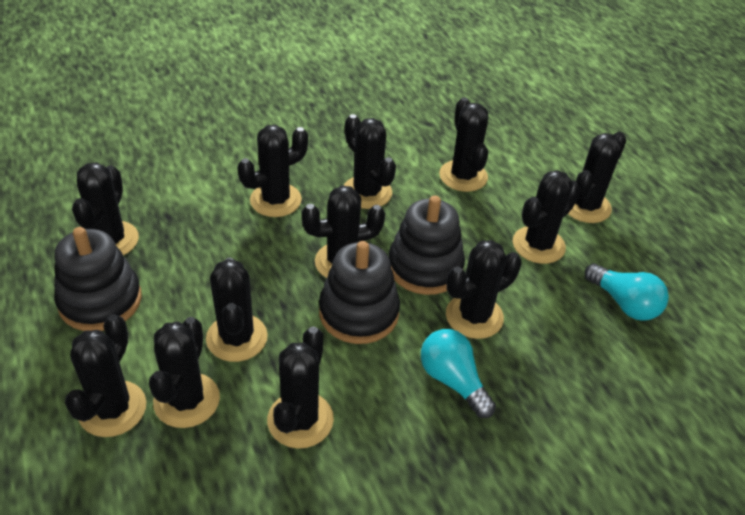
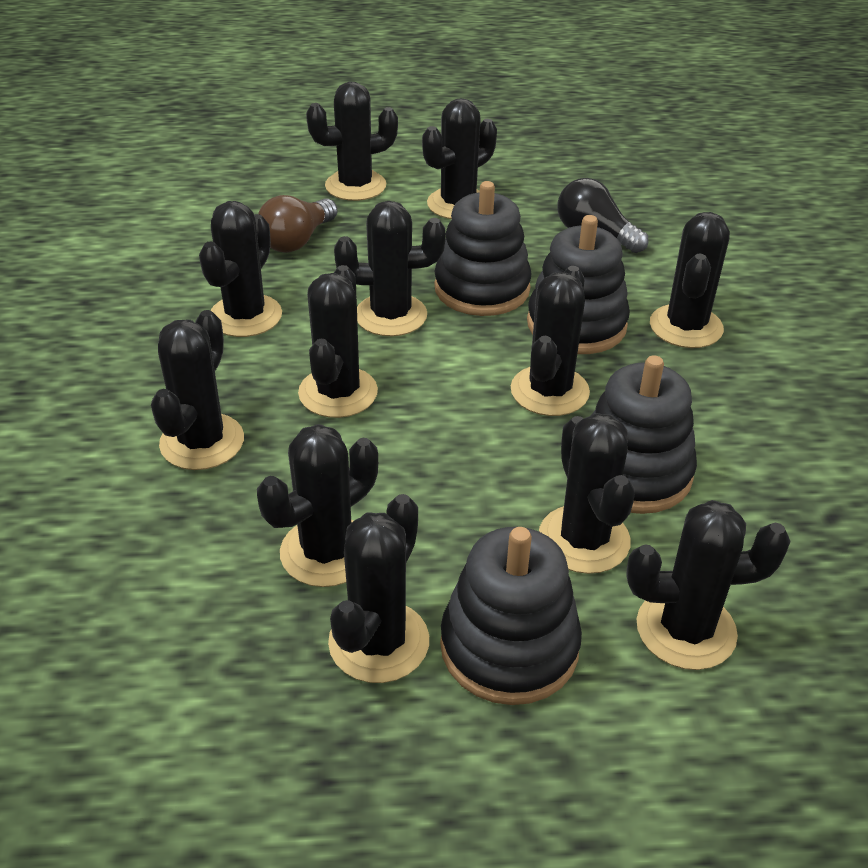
black light bulb: 0 -> 1
black stacking toy: 3 -> 4
brown light bulb: 0 -> 1
turquoise light bulb: 2 -> 0

